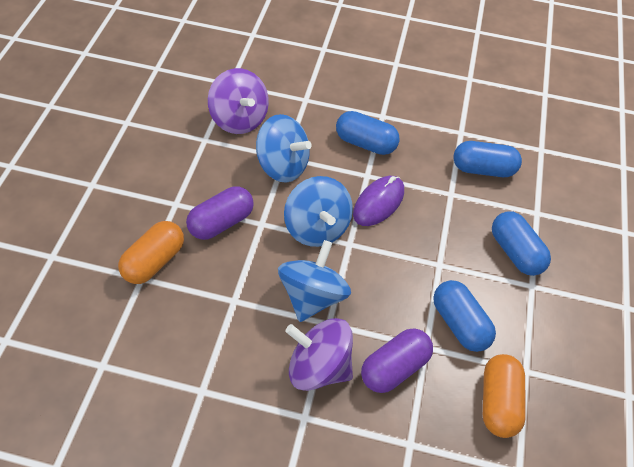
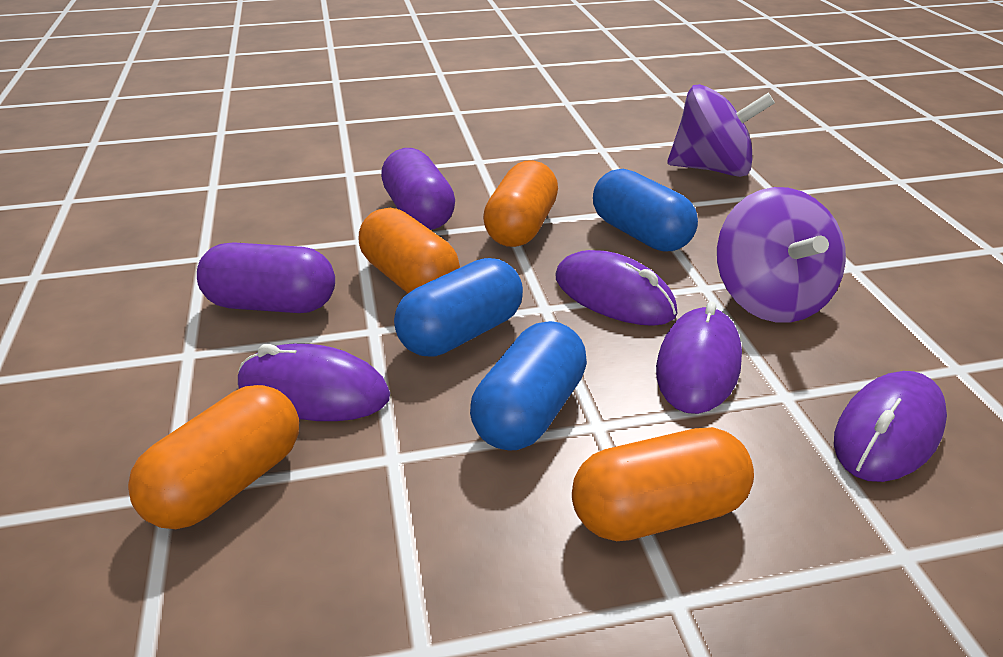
blue capsule: 4 -> 3
blue spinning top: 3 -> 0
orange capsule: 2 -> 4
purple mouse: 1 -> 4

